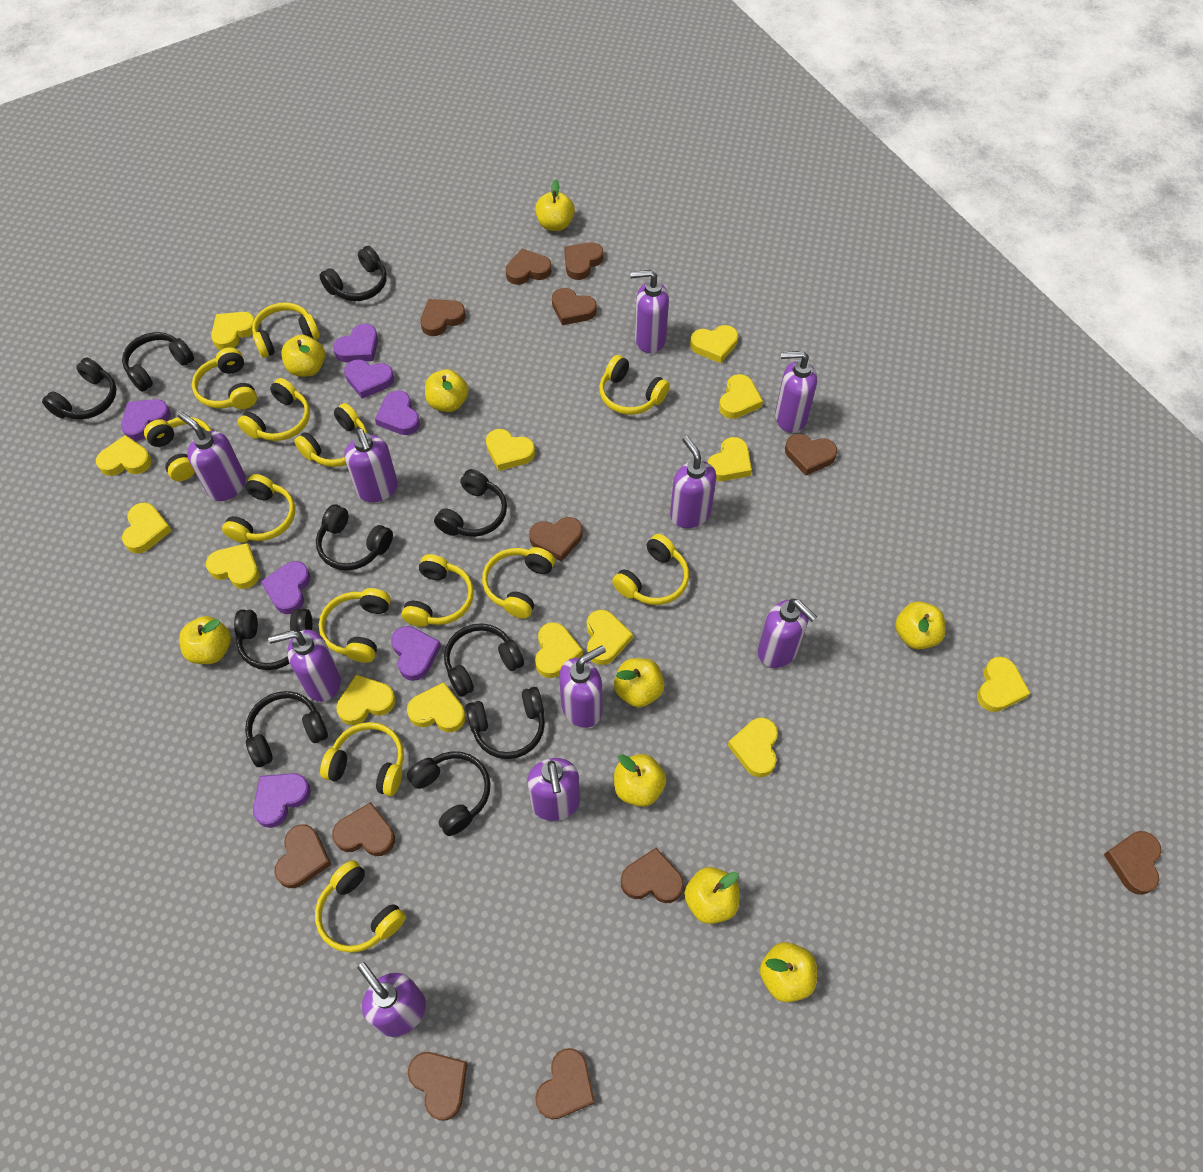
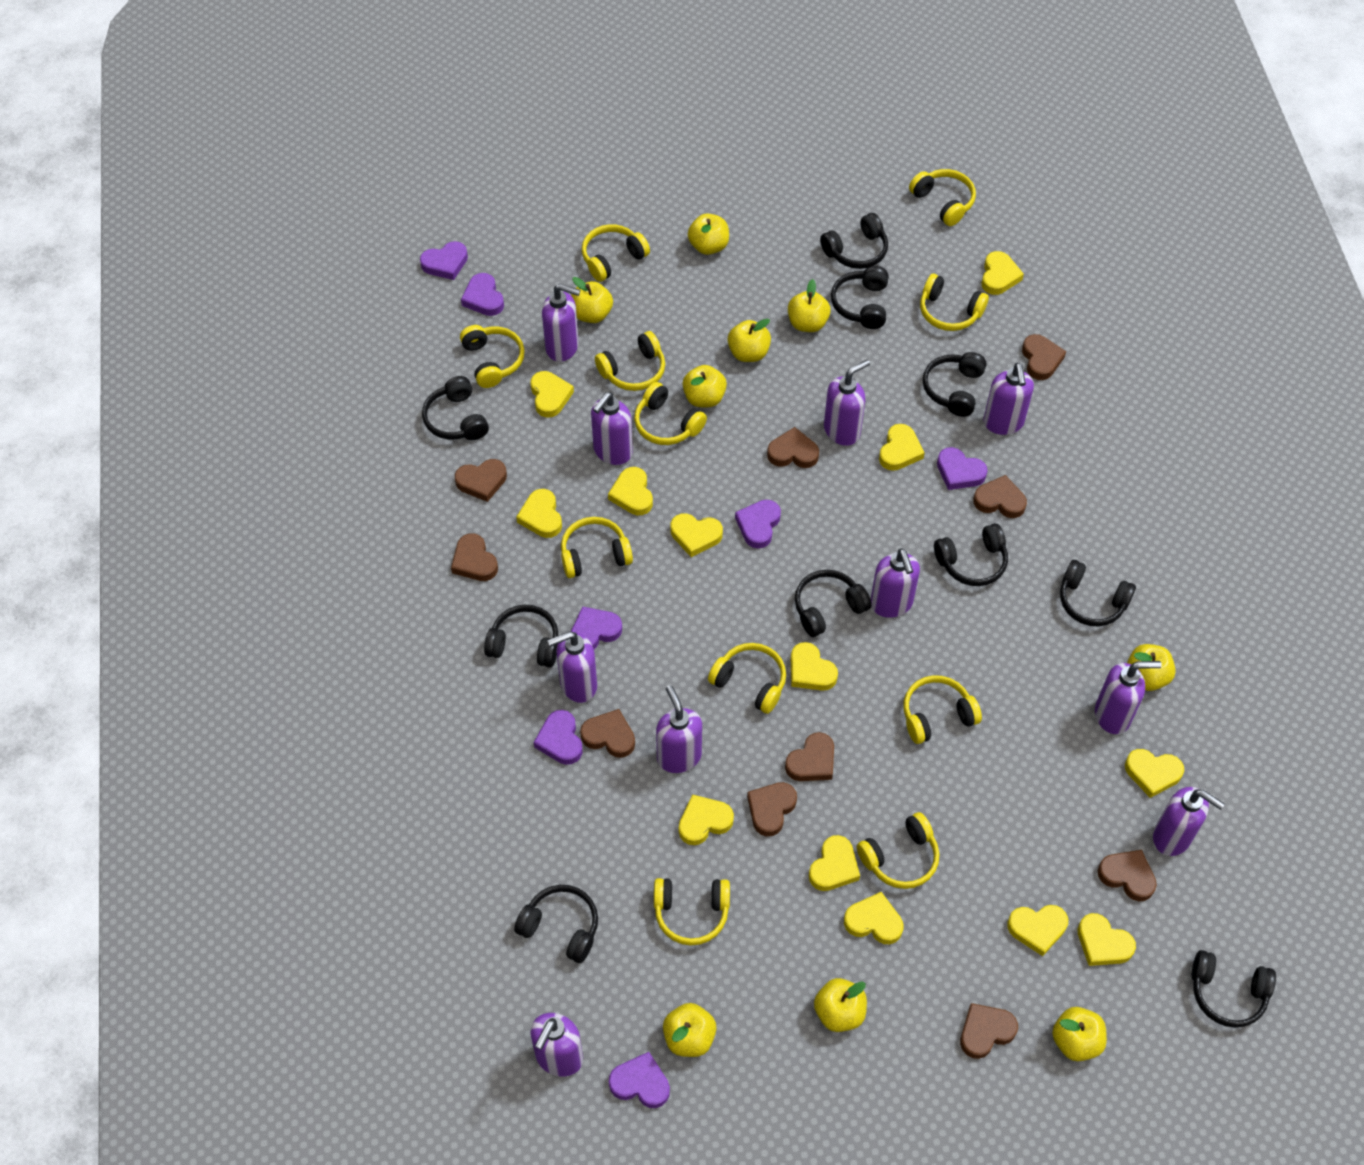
brown heart: 12 -> 10
yellow headphones: 13 -> 11
yellow heart: 14 -> 13

